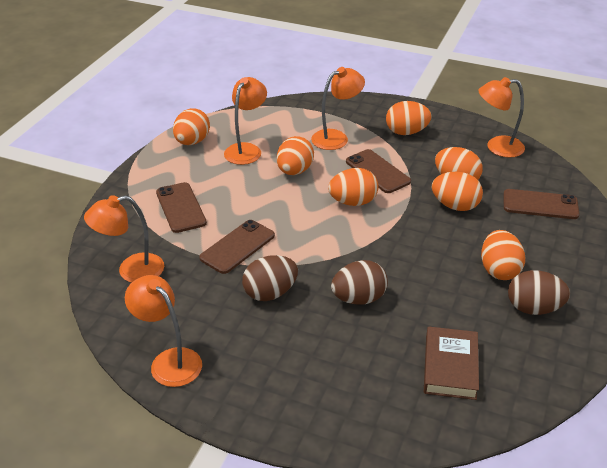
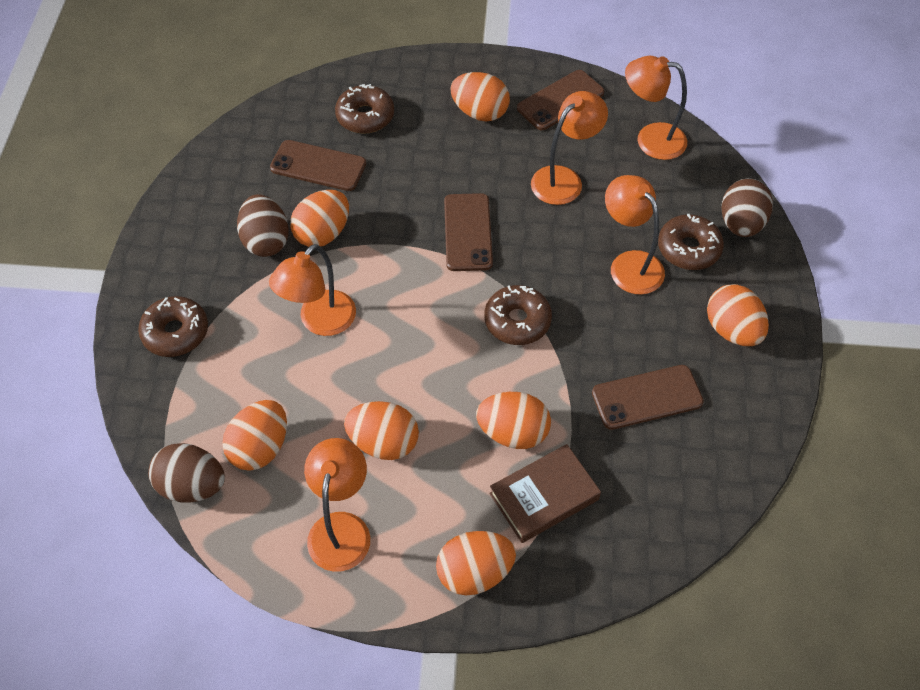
brown donut: 0 -> 4

